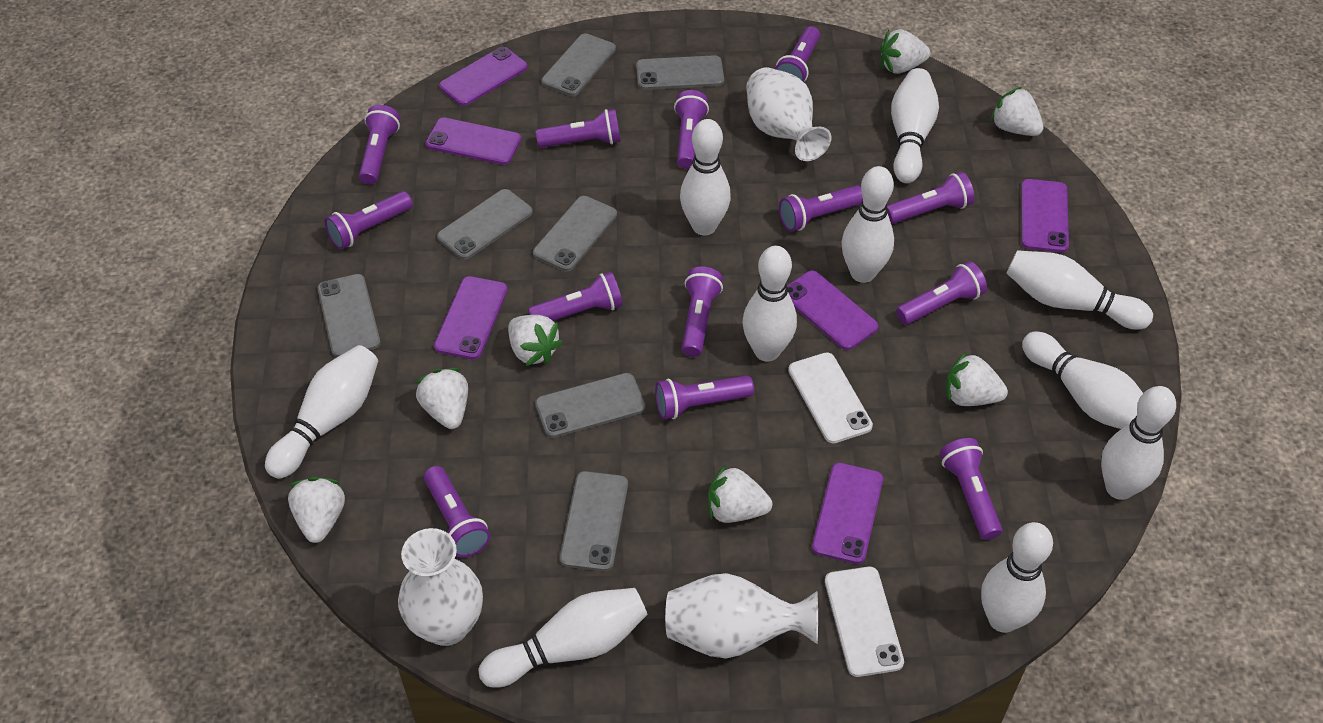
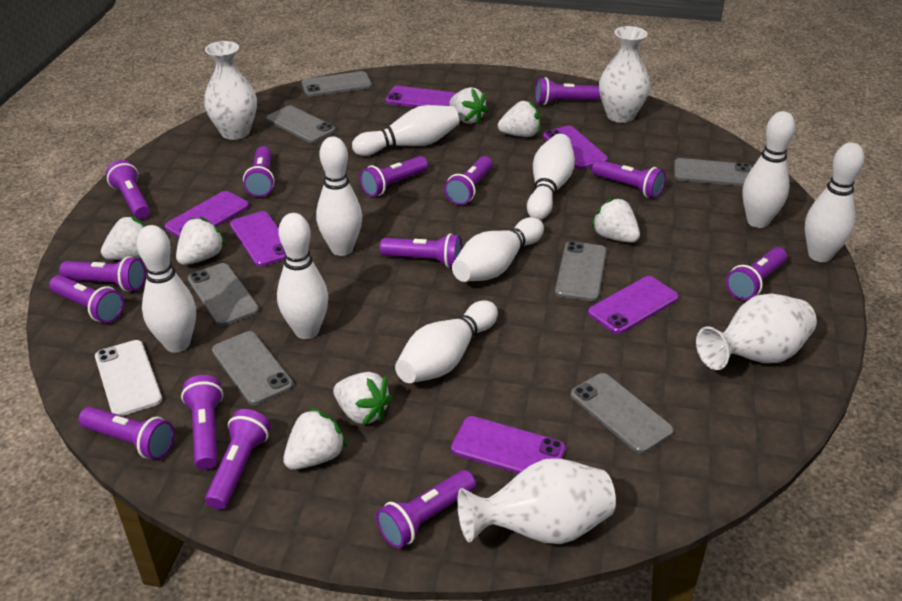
purple flashlight: 13 -> 14
white bowling pin: 10 -> 9
white phone: 2 -> 1
white vase: 3 -> 4

